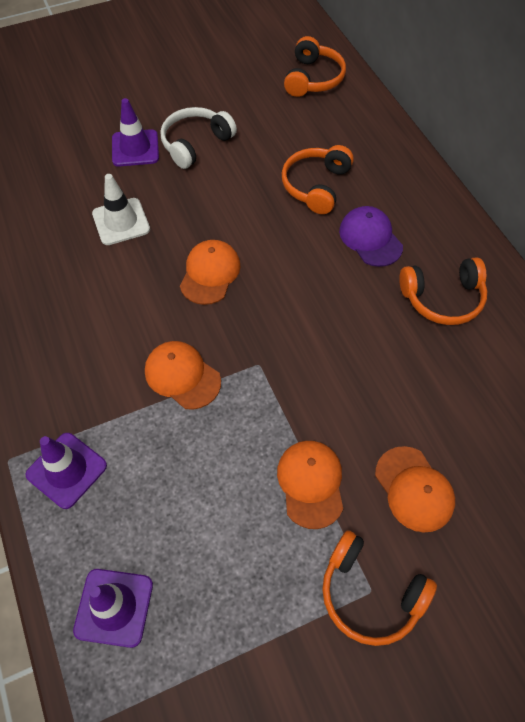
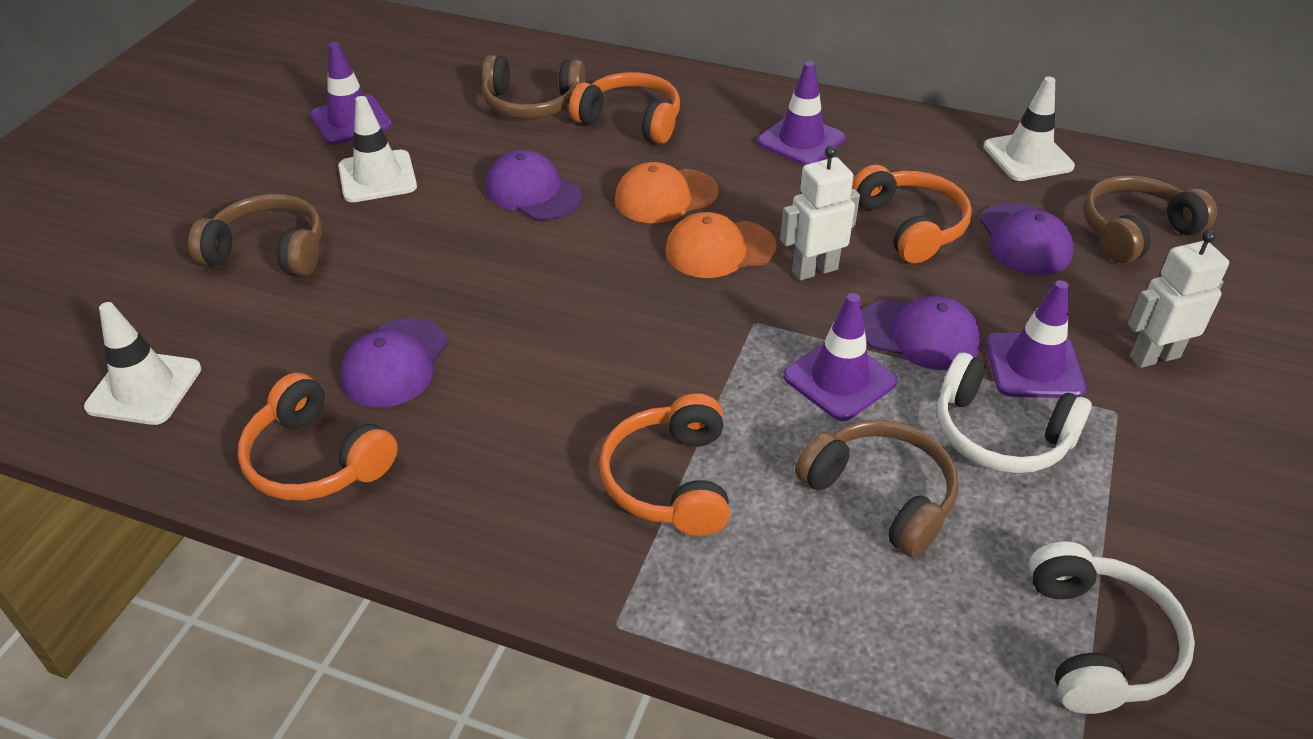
brown headphones: 0 -> 4
orange cap: 4 -> 2
purple cap: 1 -> 4
purple traffic cone: 3 -> 4
white headphones: 1 -> 2
white robot: 0 -> 2
white traffic cone: 1 -> 3

